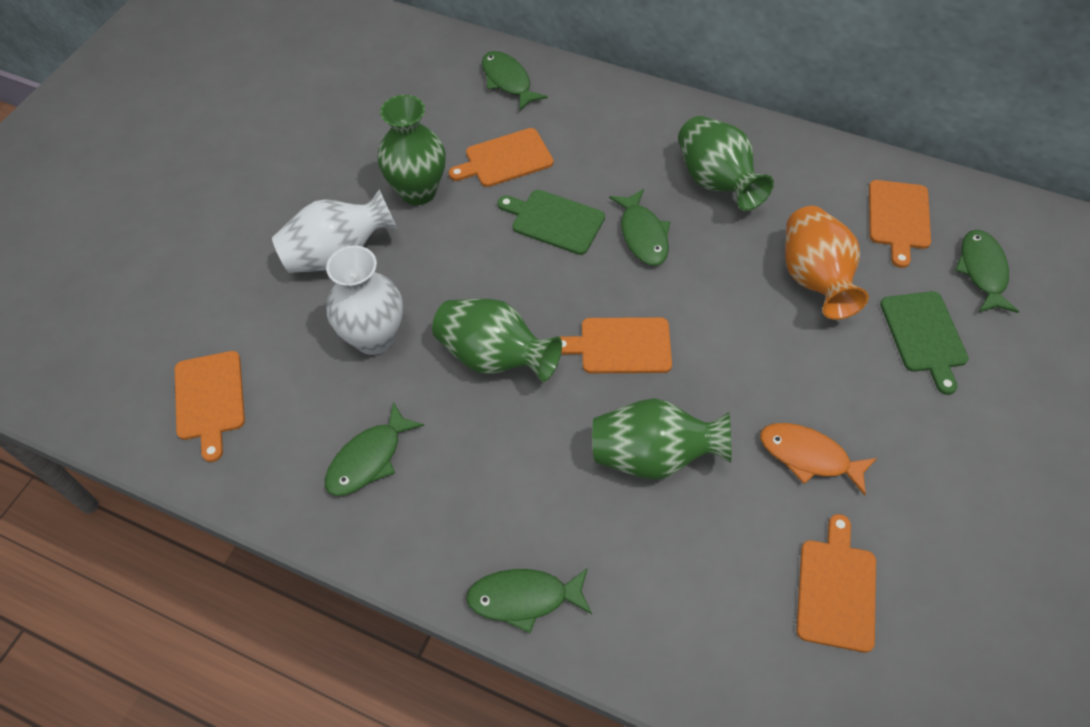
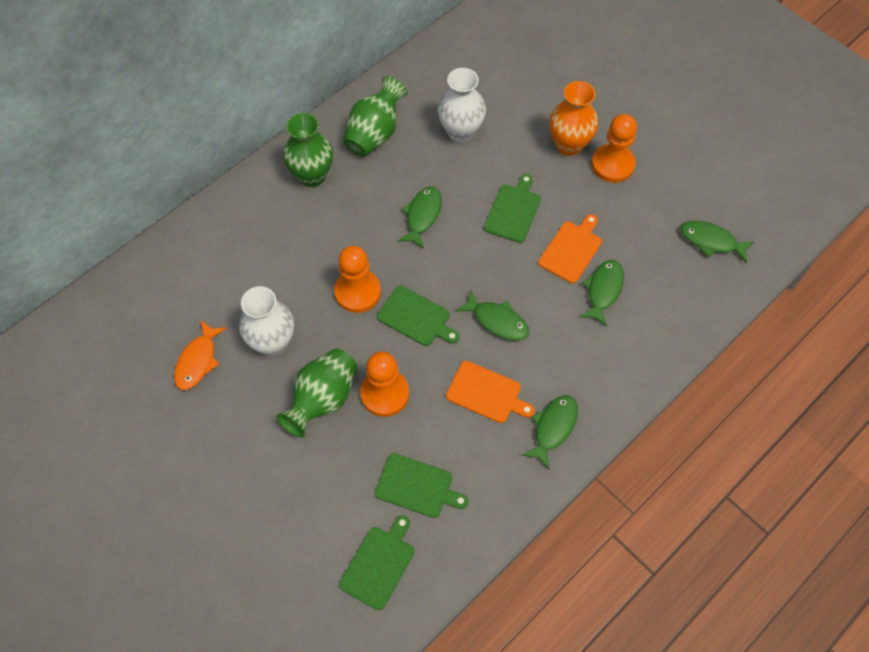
green cutting board: 2 -> 4
green vase: 4 -> 3
orange cutting board: 5 -> 2
orange pawn: 0 -> 3

